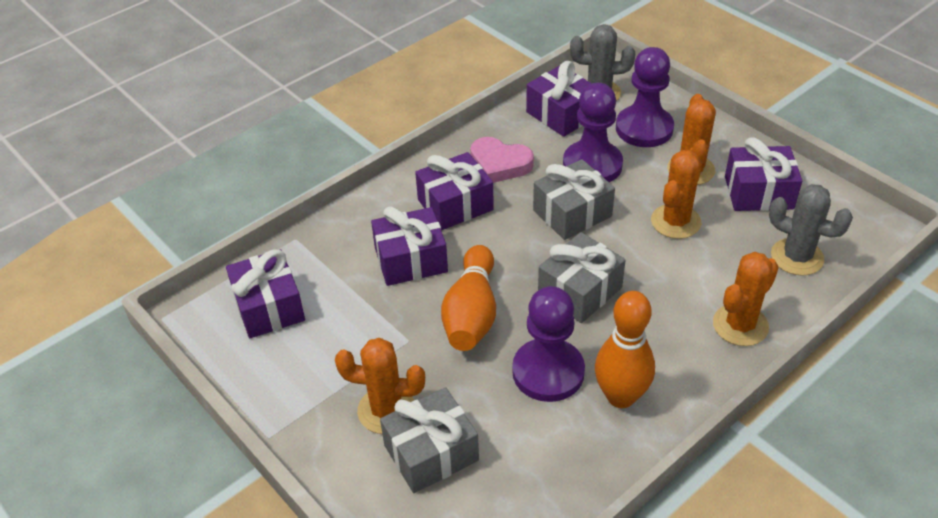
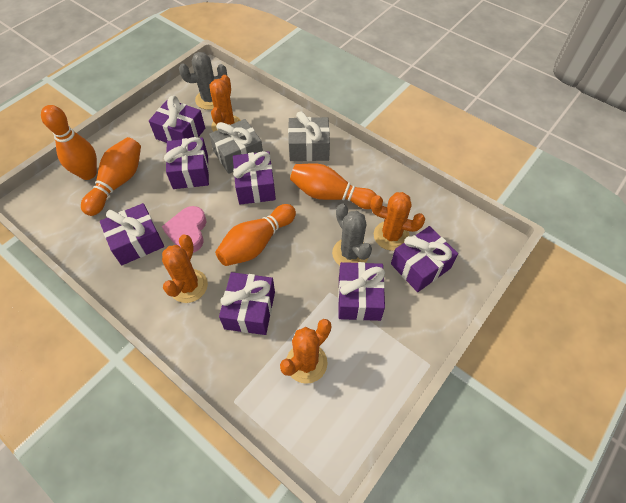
grey gift: 3 -> 2
orange bowling pin: 2 -> 4
purple gift: 5 -> 7
purple pawn: 3 -> 0

